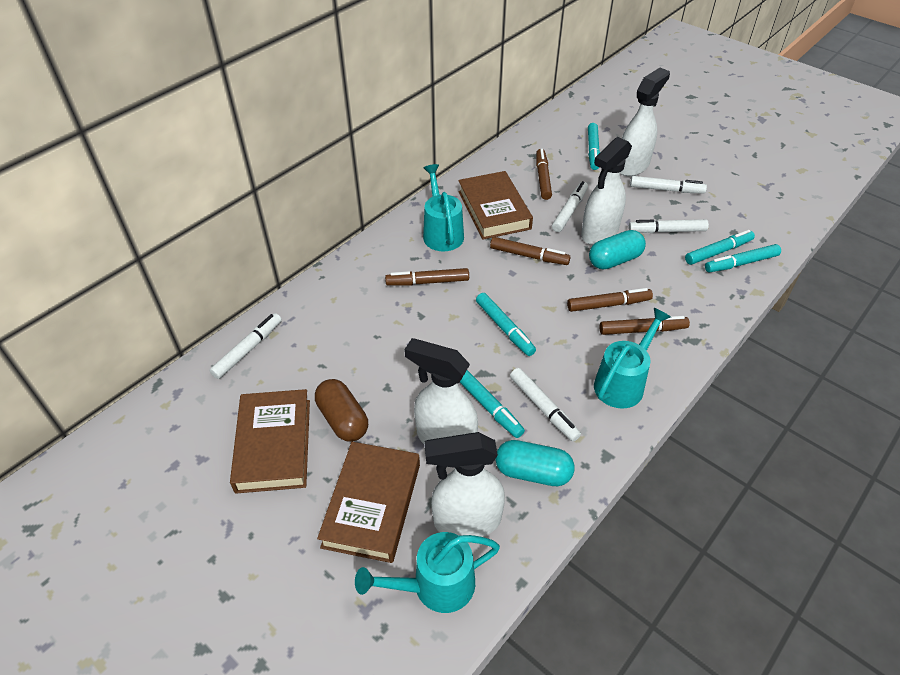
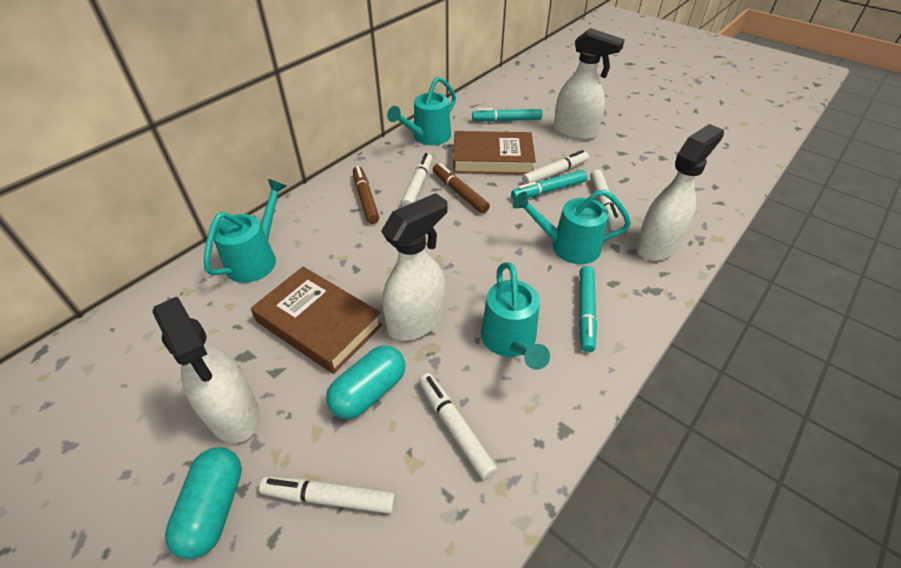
brown book: 3 -> 2
brown capsule: 1 -> 0
brown marker: 5 -> 2
turquoise marker: 5 -> 3
turquoise watering can: 3 -> 4

